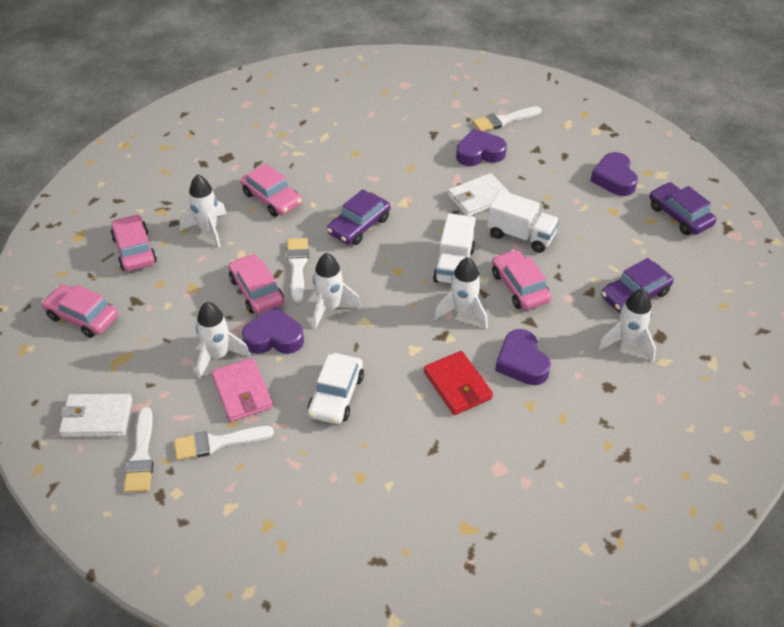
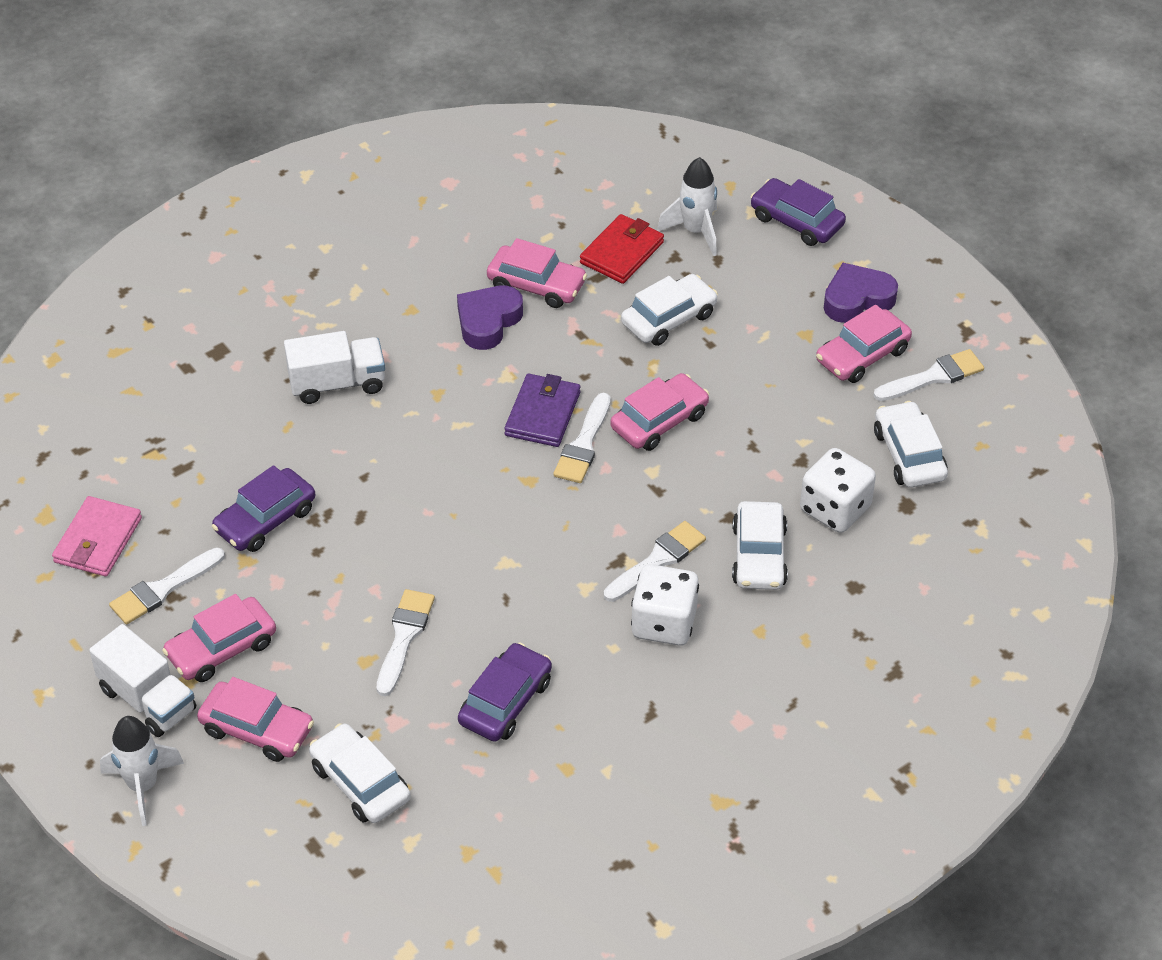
purple heart: 4 -> 2
purple wallet: 0 -> 1
white brush: 4 -> 5
white car: 1 -> 4
white dice: 0 -> 2
white rocket: 5 -> 2
white wallet: 2 -> 0

